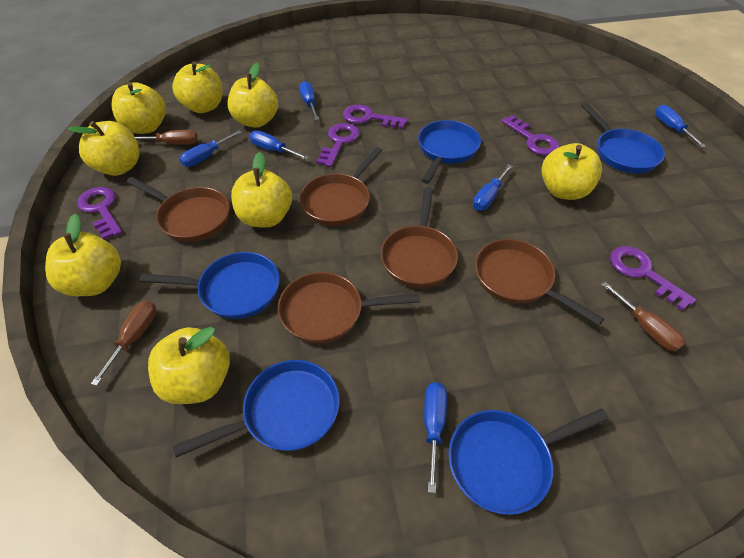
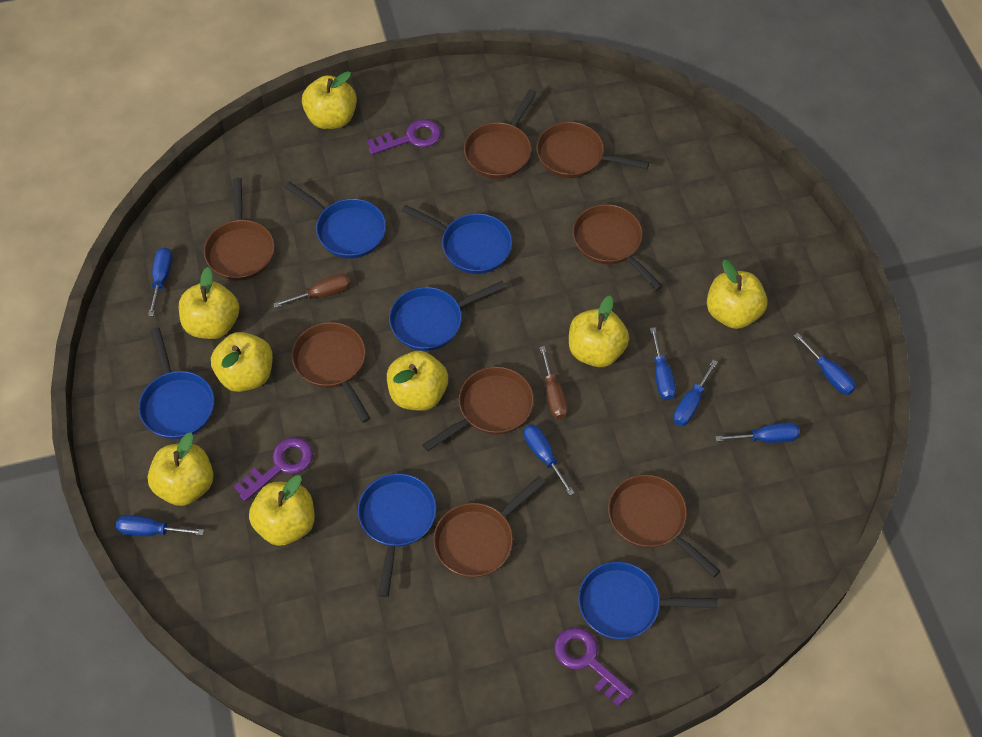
blue pan: 5 -> 6
blue screwdriver: 6 -> 7
brown pan: 5 -> 8
brown screwdriver: 3 -> 2
purple key: 5 -> 3

